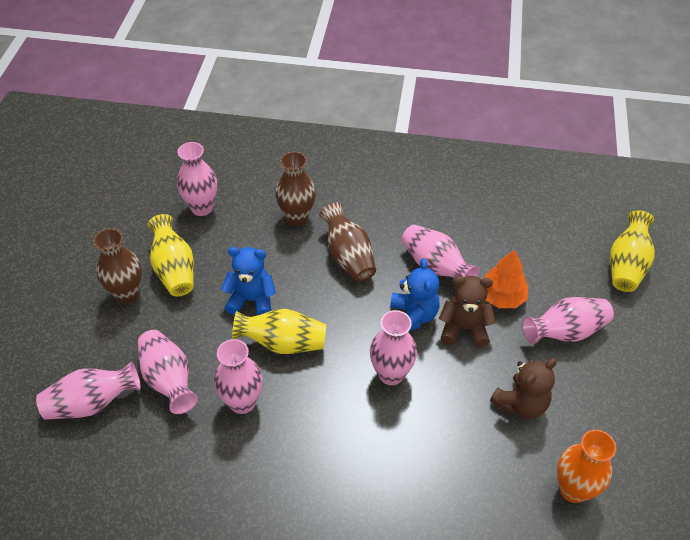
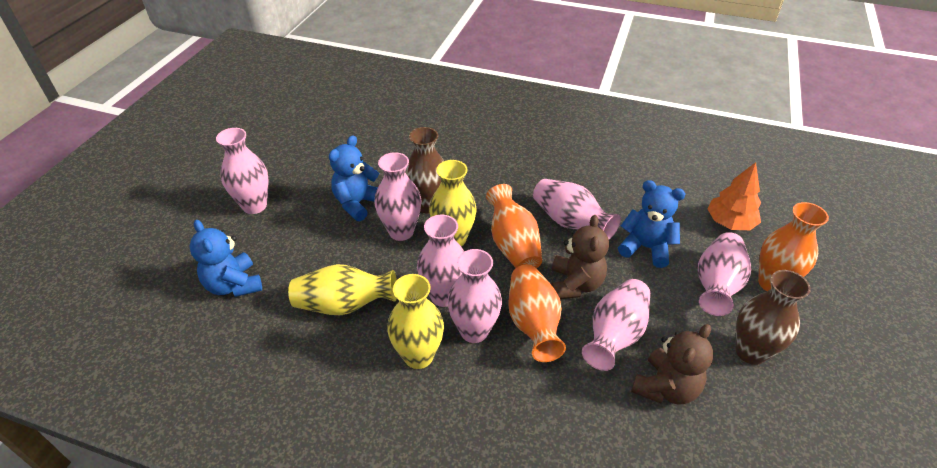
blue teddy bear: 2 -> 3
brown vase: 3 -> 2
orange vase: 1 -> 3

